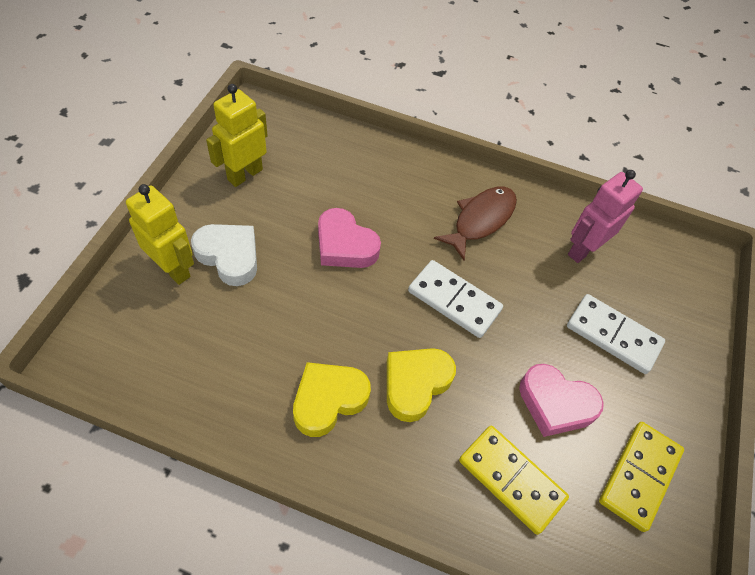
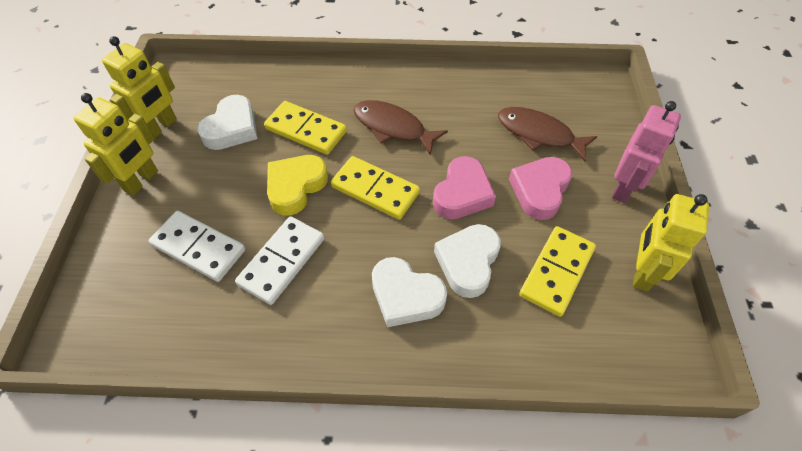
brown fish: 1 -> 2
white heart: 1 -> 3
yellow domino: 2 -> 3
yellow heart: 2 -> 1
yellow robot: 2 -> 3

